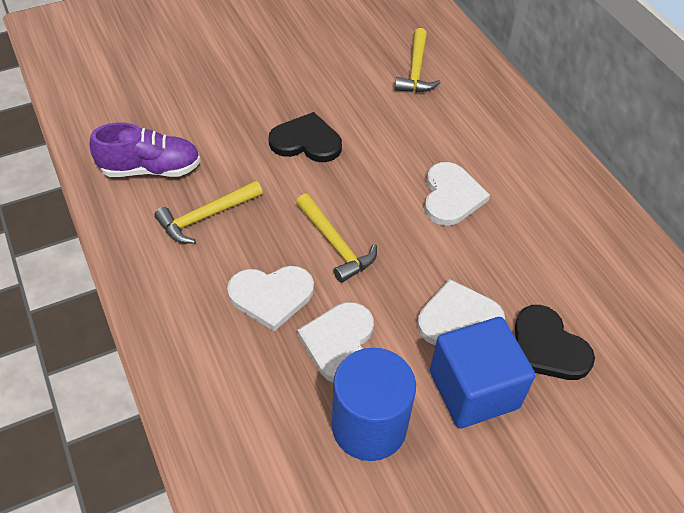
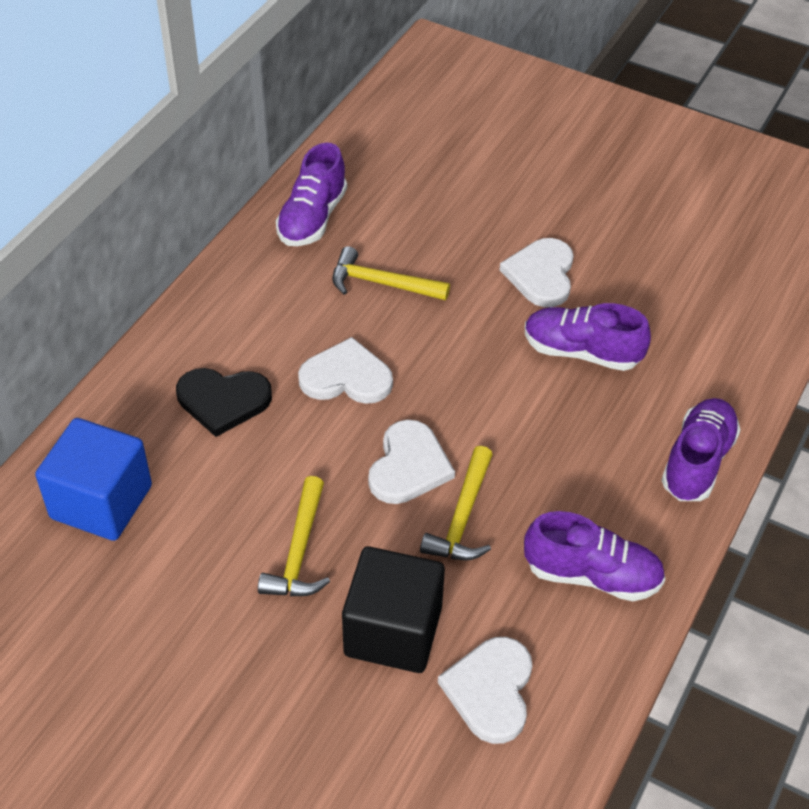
black cube: 0 -> 1
black heart: 2 -> 1
blue cylinder: 1 -> 0
purple shoe: 1 -> 4

